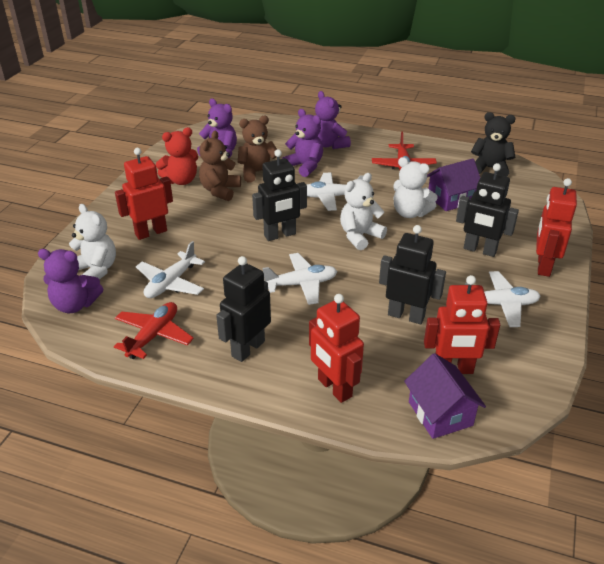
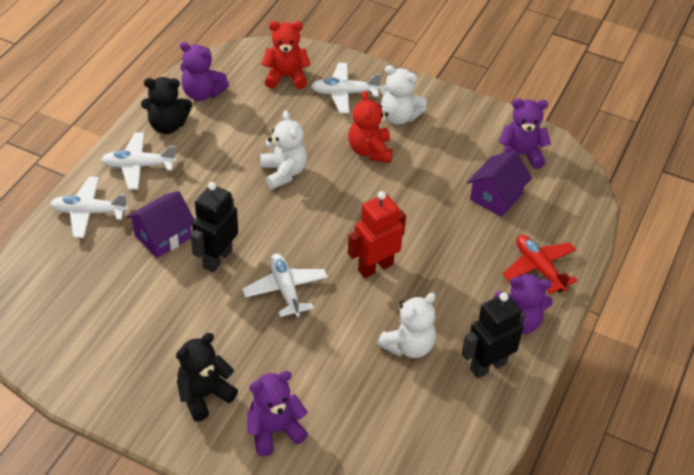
black robot: 4 -> 2
black teddy bear: 1 -> 2
brown teddy bear: 2 -> 0
red plane: 2 -> 1
red robot: 4 -> 1
red teddy bear: 1 -> 2

